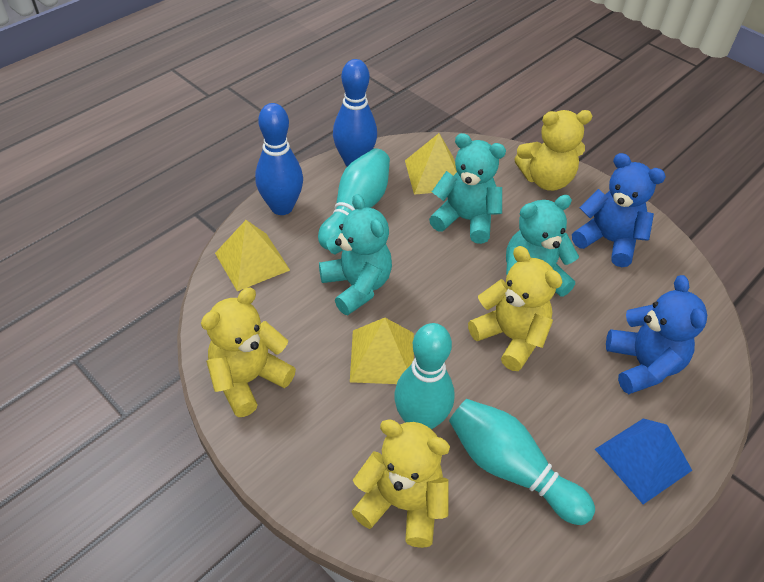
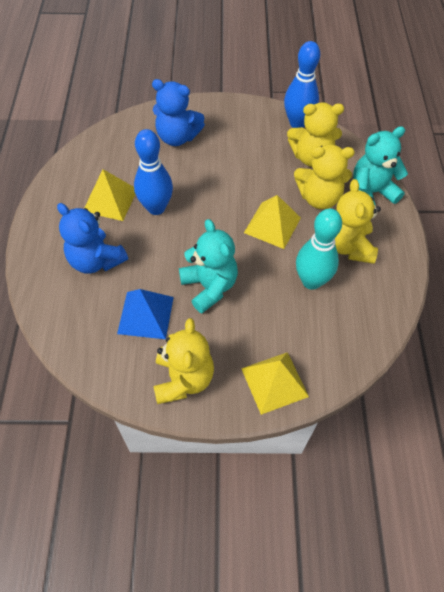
turquoise bowling pin: 3 -> 1
turquoise teddy bear: 3 -> 2

